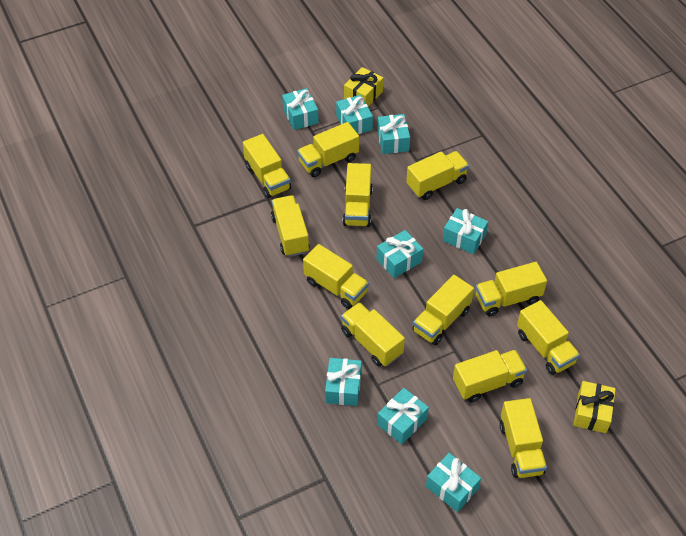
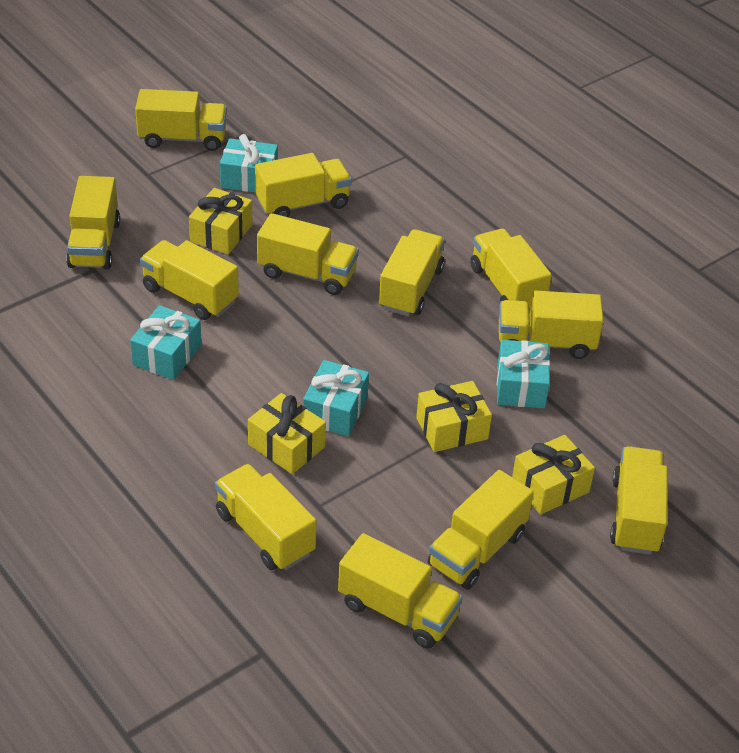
turquoise gift: 8 -> 4
yellow gift: 2 -> 4

